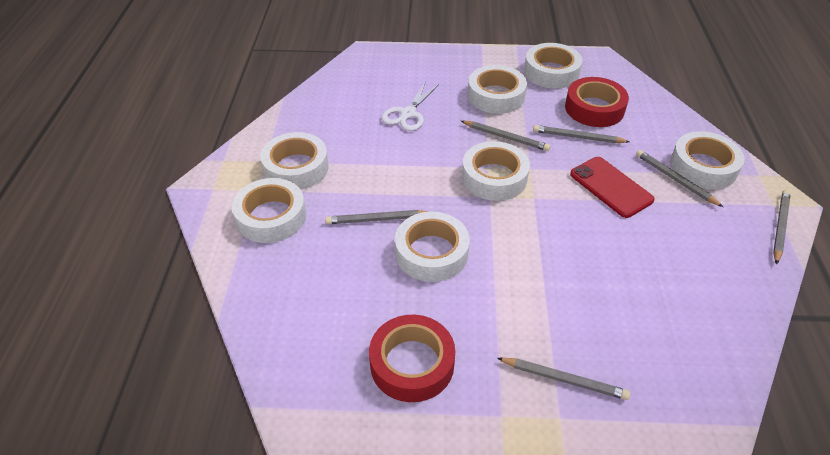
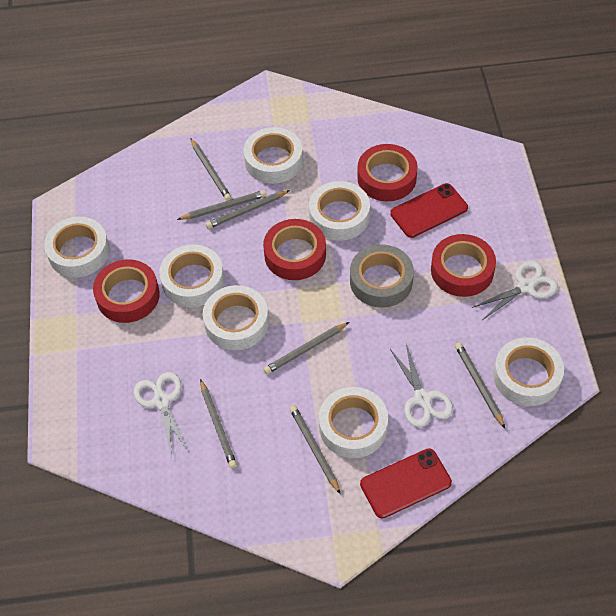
grey pencil: 6 -> 7
grey tape: 0 -> 1
red phone: 1 -> 2
red tape: 2 -> 4
white scissors: 1 -> 3

